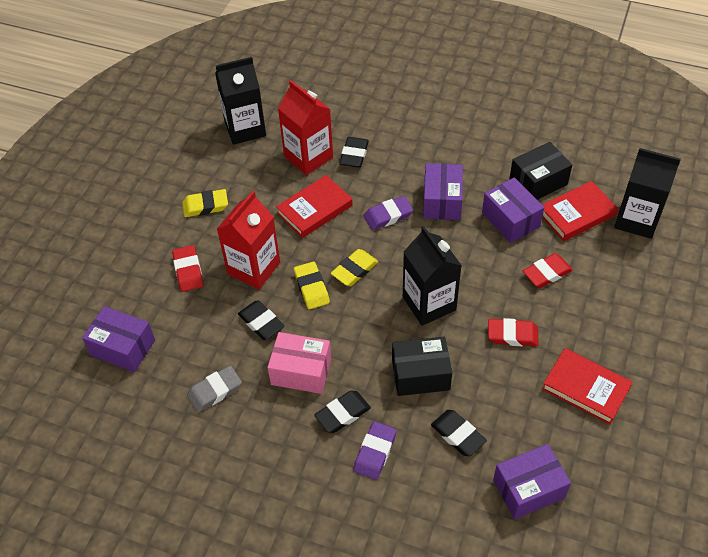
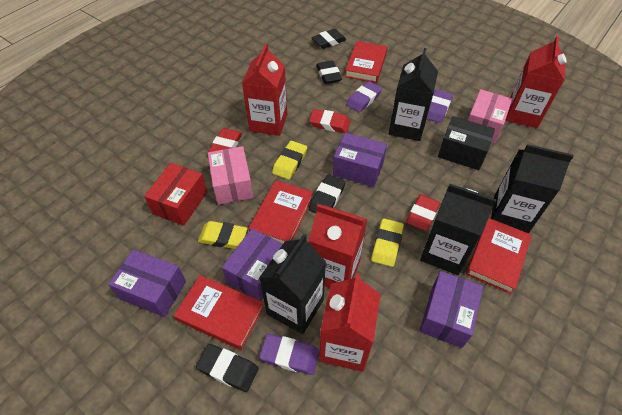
black box: 2 -> 1
black carton: 3 -> 4
grey eraser: 1 -> 0
pink box: 1 -> 2
purple eraser: 2 -> 3
red book: 3 -> 4
red box: 0 -> 1
red carton: 2 -> 4

